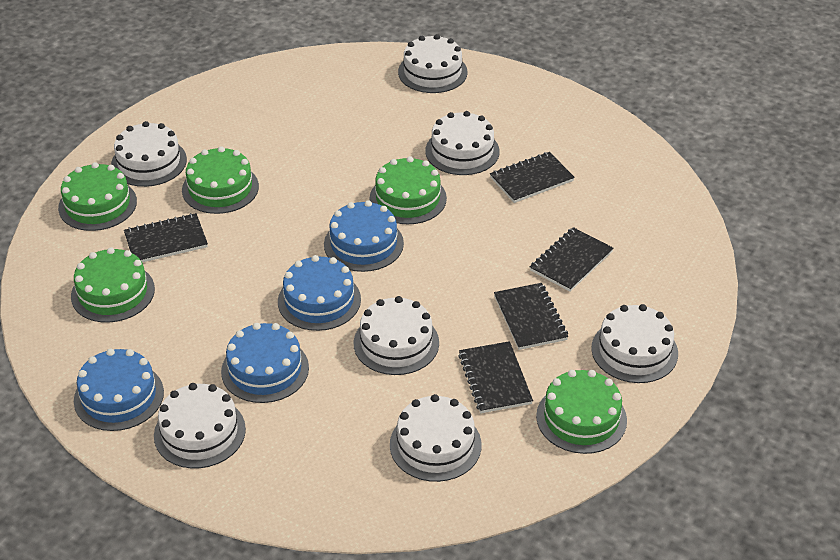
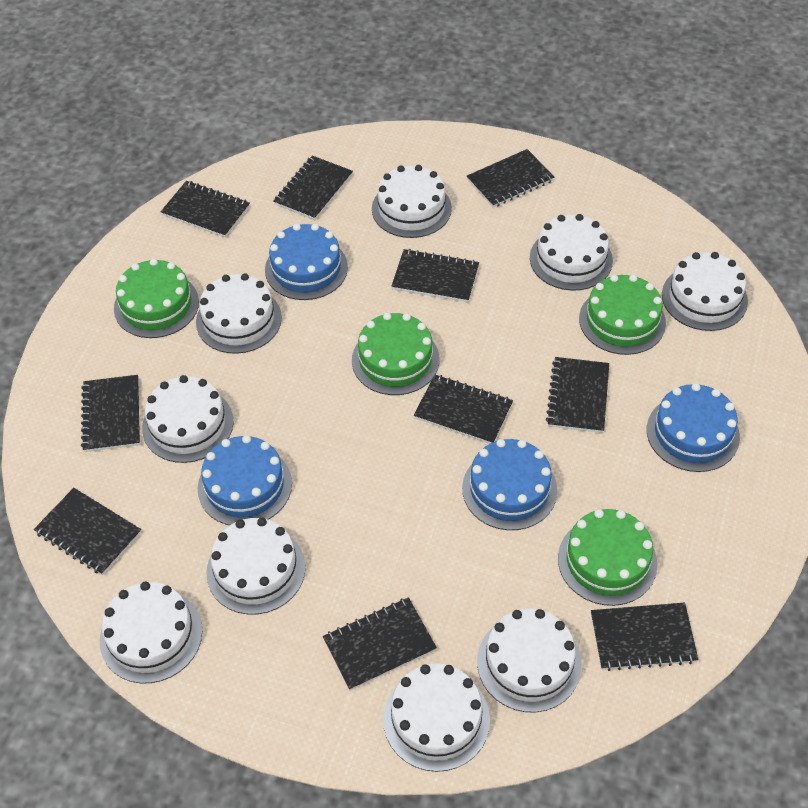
black notebook: 5 -> 10
green cake: 5 -> 4
white cake: 7 -> 9

